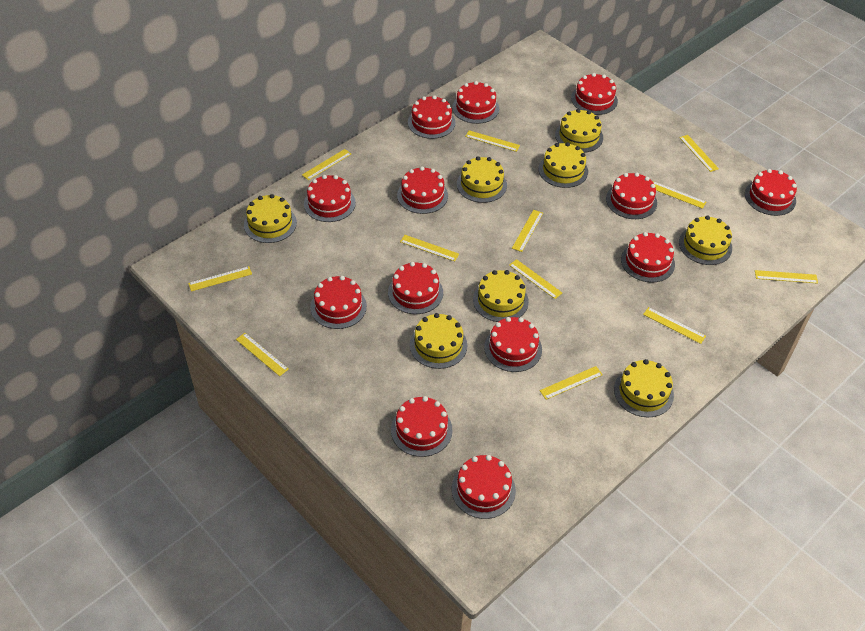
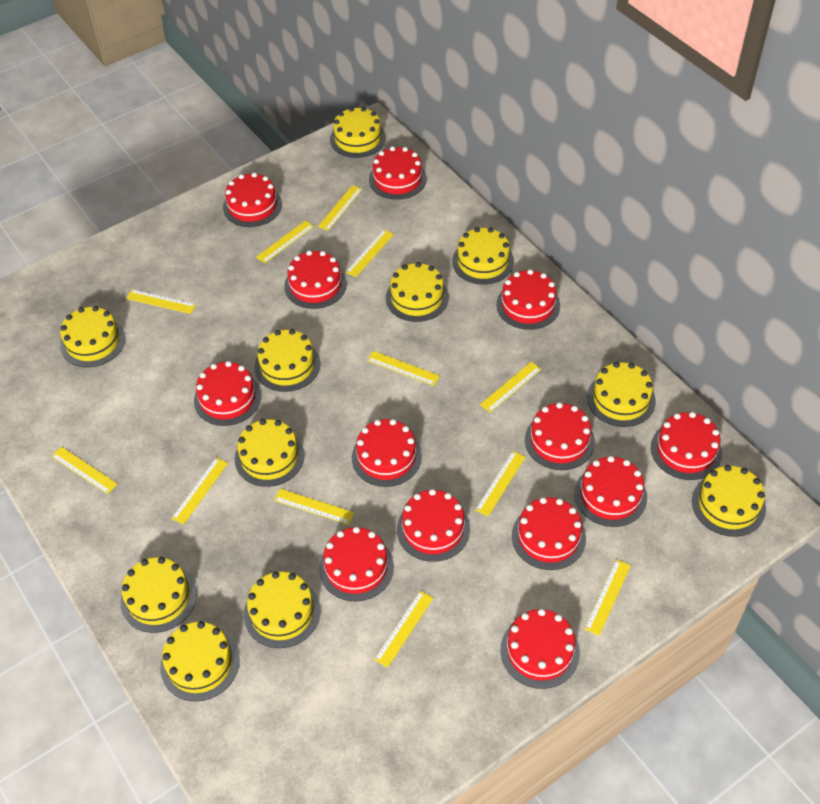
yellow cake: 8 -> 11

